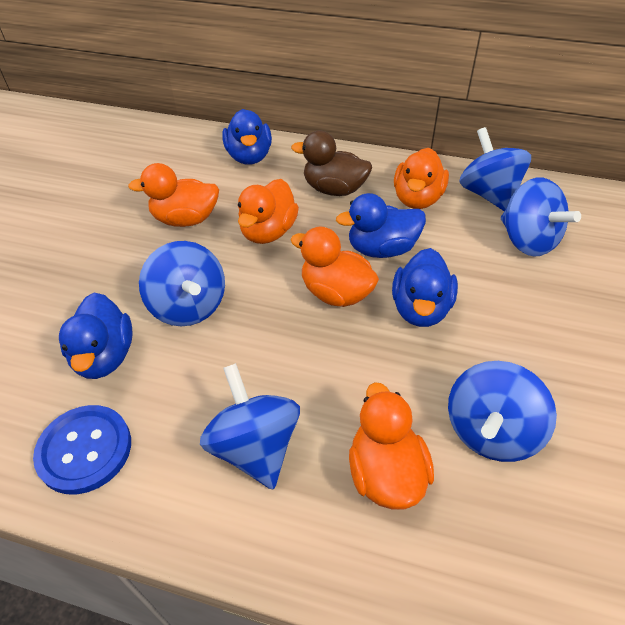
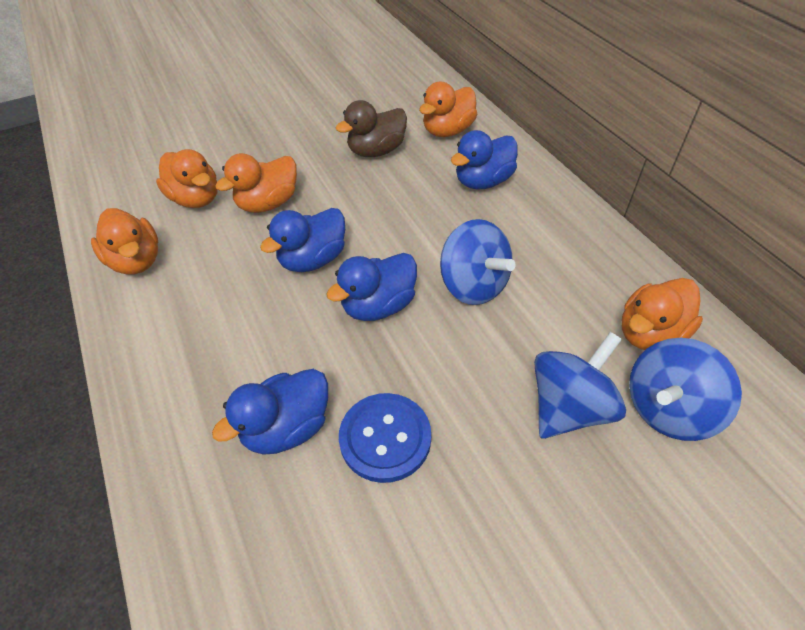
blue spinning top: 5 -> 3

